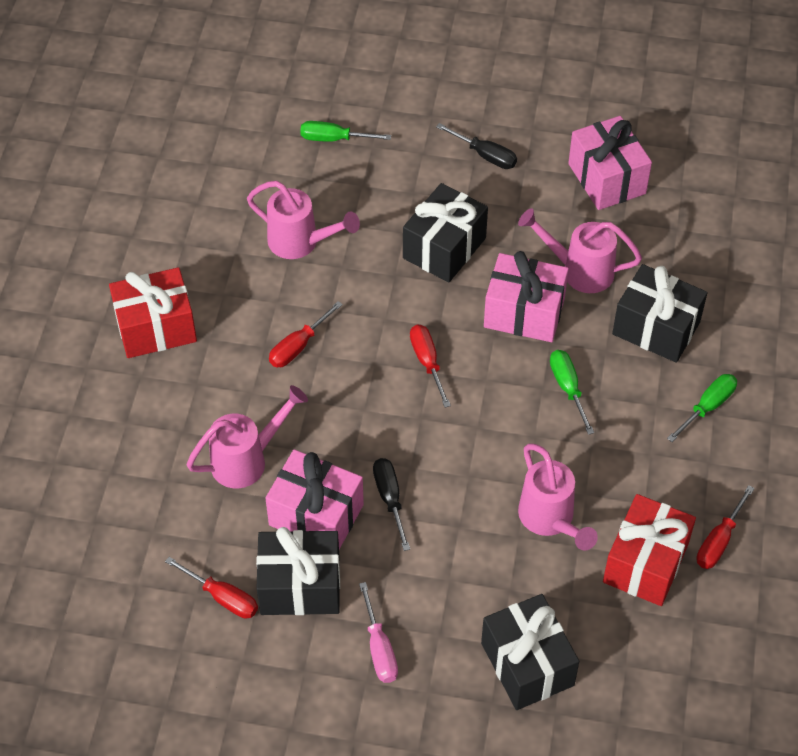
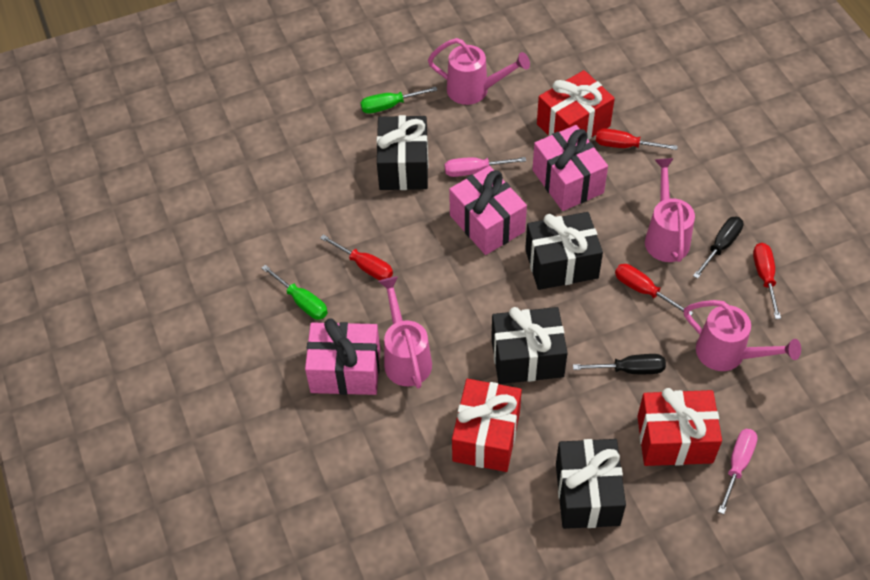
green screwdriver: 3 -> 2
pink screwdriver: 1 -> 2
red gift: 2 -> 3

